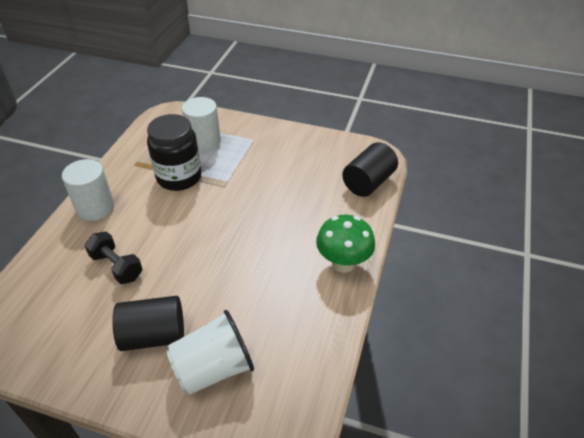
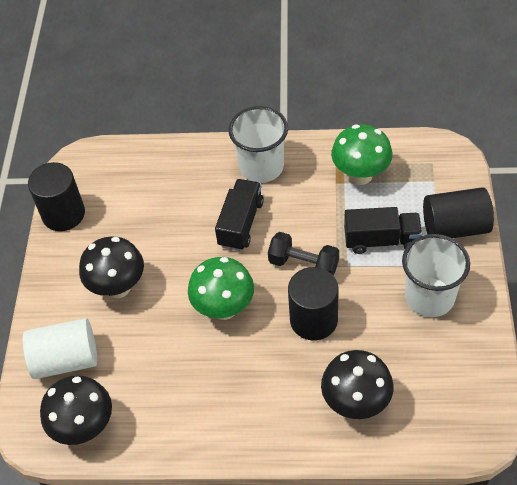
black cylinder: 2 -> 3
black jar: 1 -> 0
black mushroom: 0 -> 3
black truck: 0 -> 2
green mushroom: 1 -> 2
white cup: 1 -> 2
white cylinder: 2 -> 1

